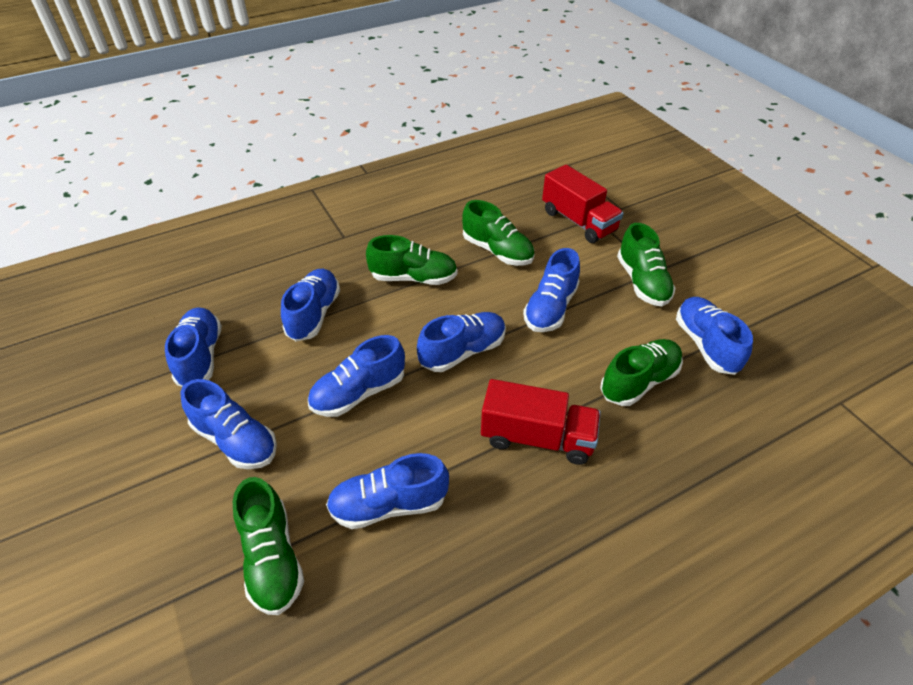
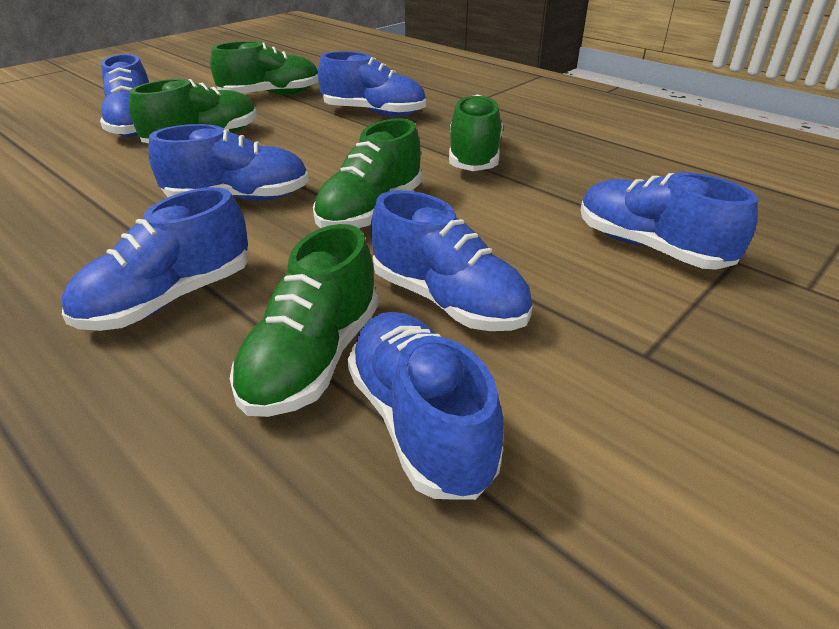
blue shoe: 8 -> 7
red truck: 2 -> 0

